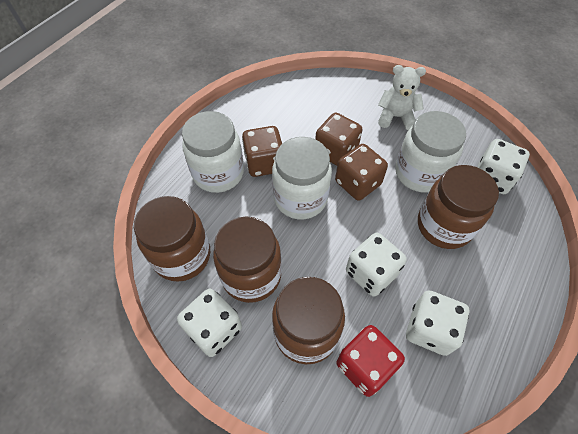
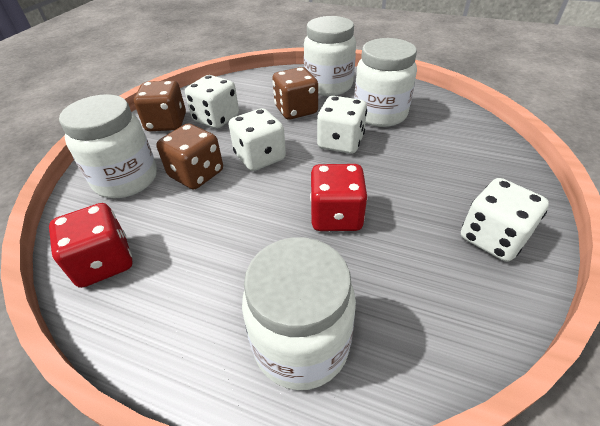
brown jar: 4 -> 0
red dice: 1 -> 2
white jar: 3 -> 4
white teddy bear: 1 -> 0

